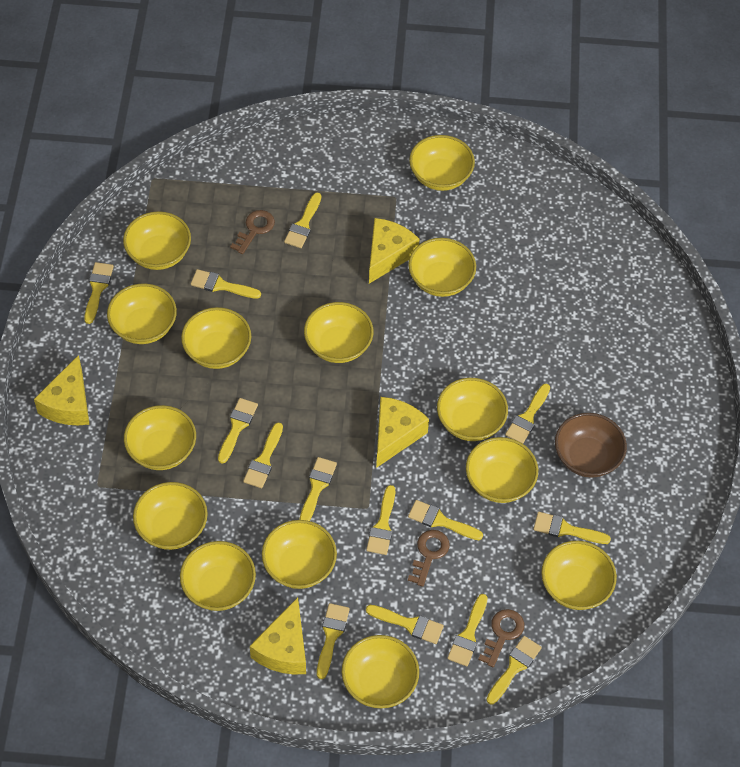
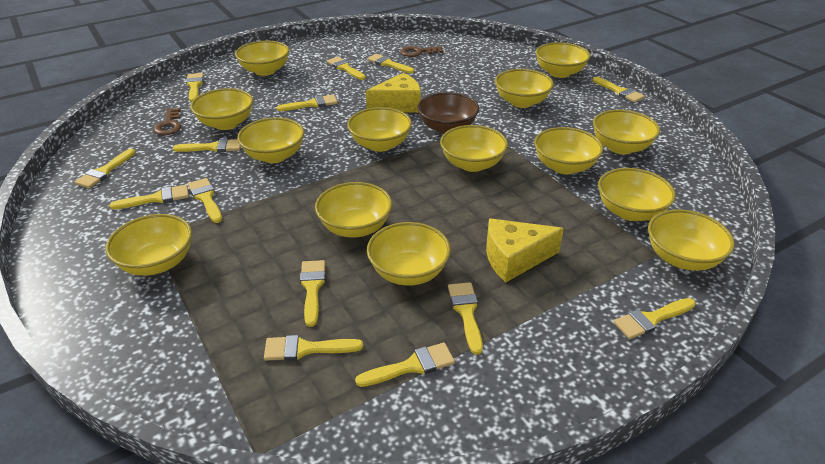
brown key: 3 -> 2
yellow cheese: 4 -> 2

